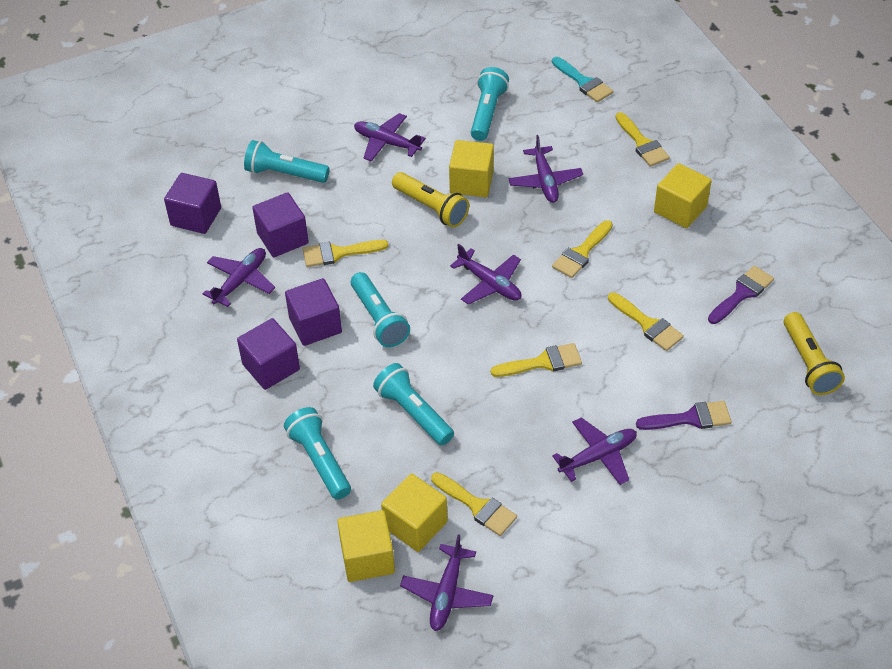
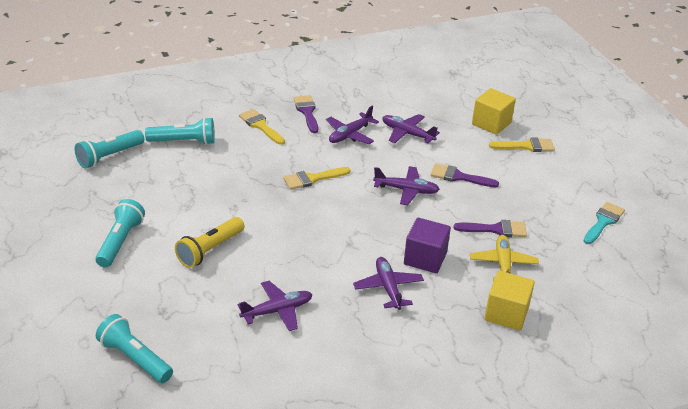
purple brush: 2 -> 3
purple cube: 4 -> 1
purple plane: 6 -> 5
turquoise flashlight: 5 -> 4
yellow brush: 6 -> 3
yellow cube: 4 -> 2
yellow flashlight: 2 -> 1
yellow plane: 0 -> 1

